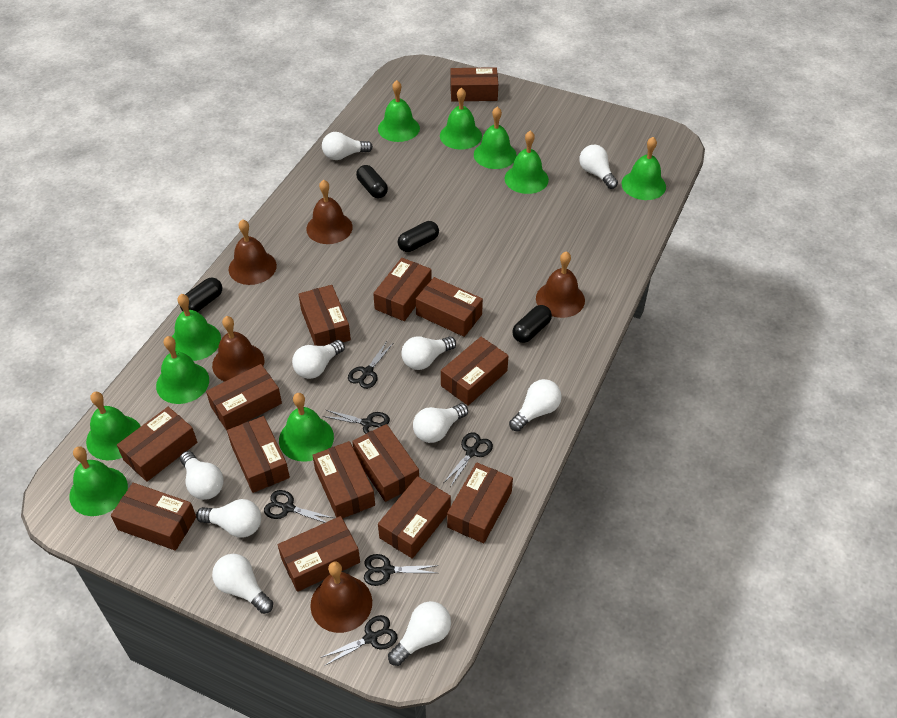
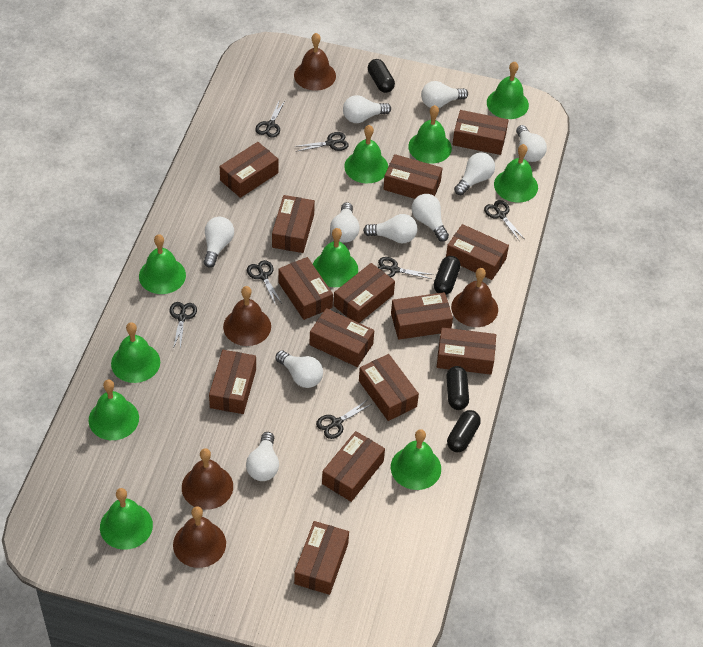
black scissors: 6 -> 7

